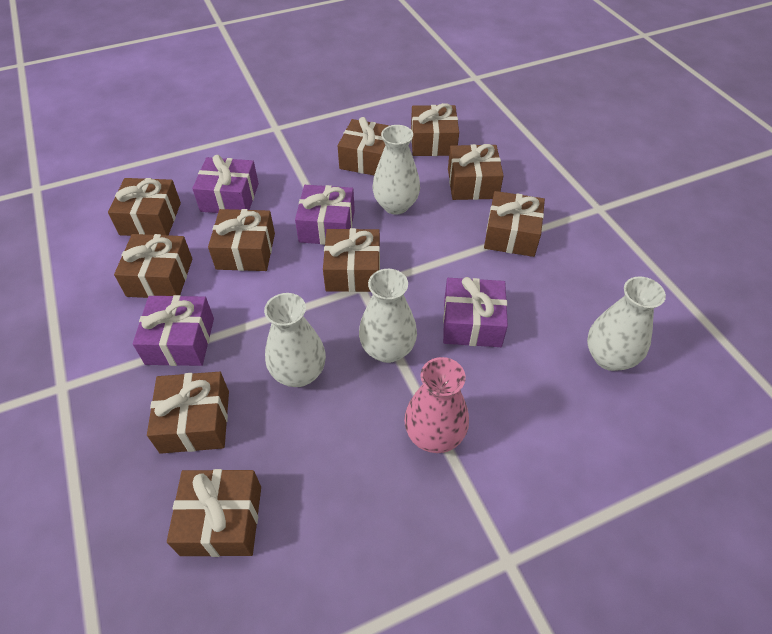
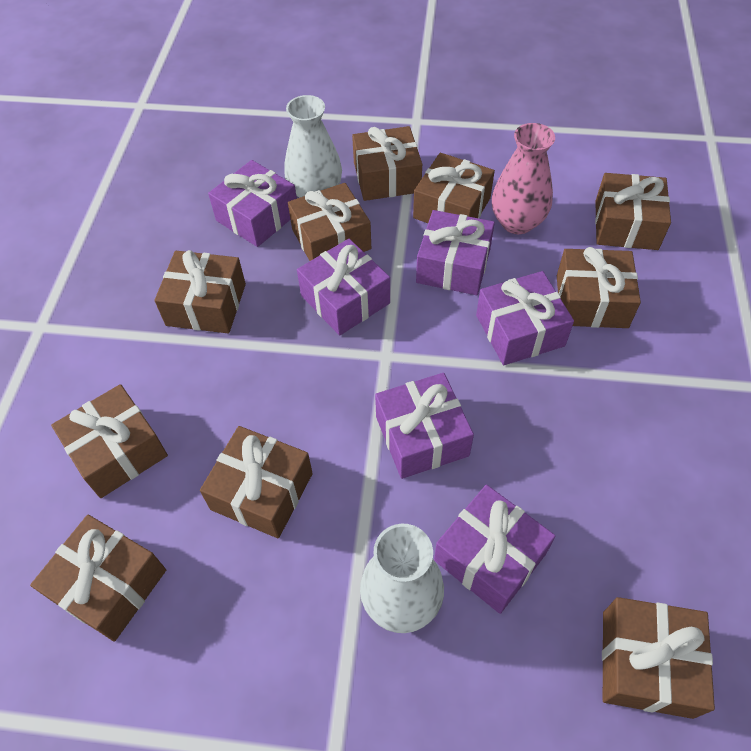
purple gift: 4 -> 6
white vase: 4 -> 2

